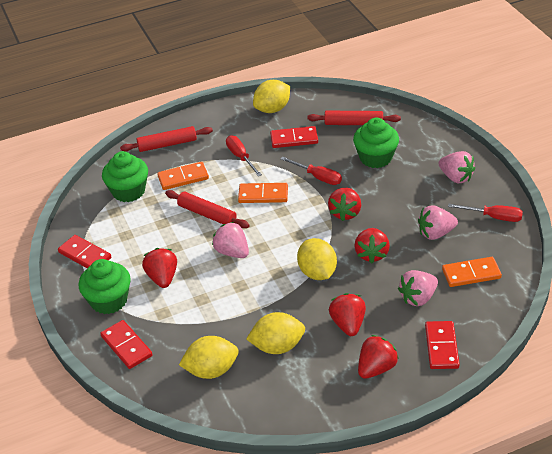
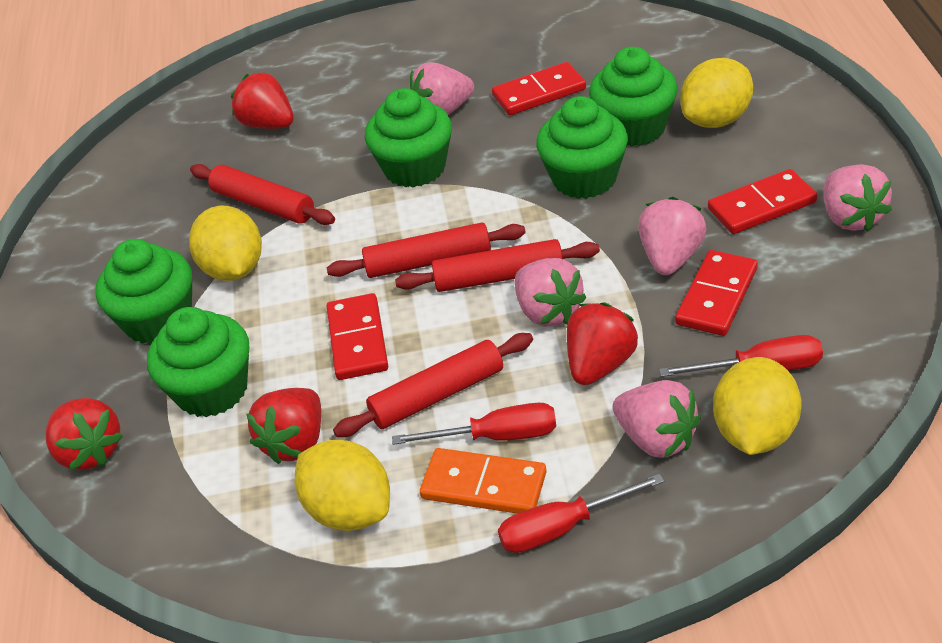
green cupcake: 3 -> 5
orange domino: 3 -> 1
pink strawberry: 4 -> 5
red rolling pin: 3 -> 4
red strawberry: 5 -> 4

